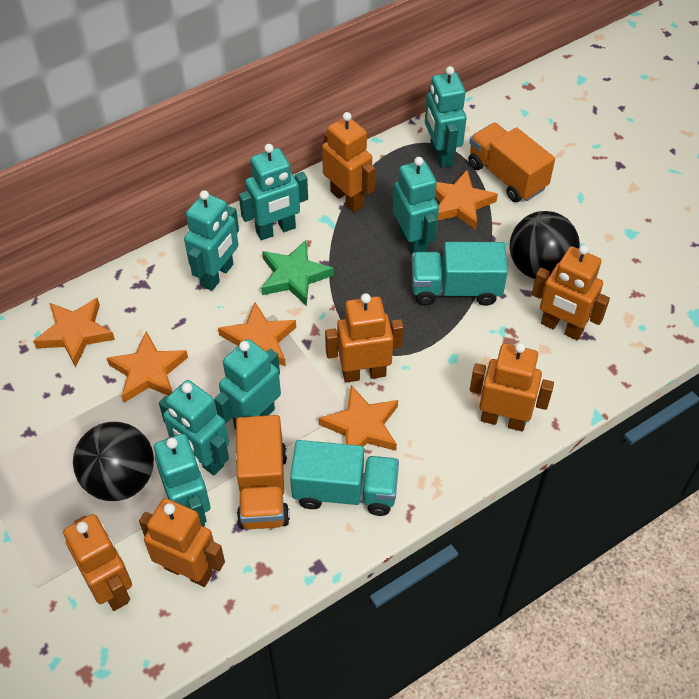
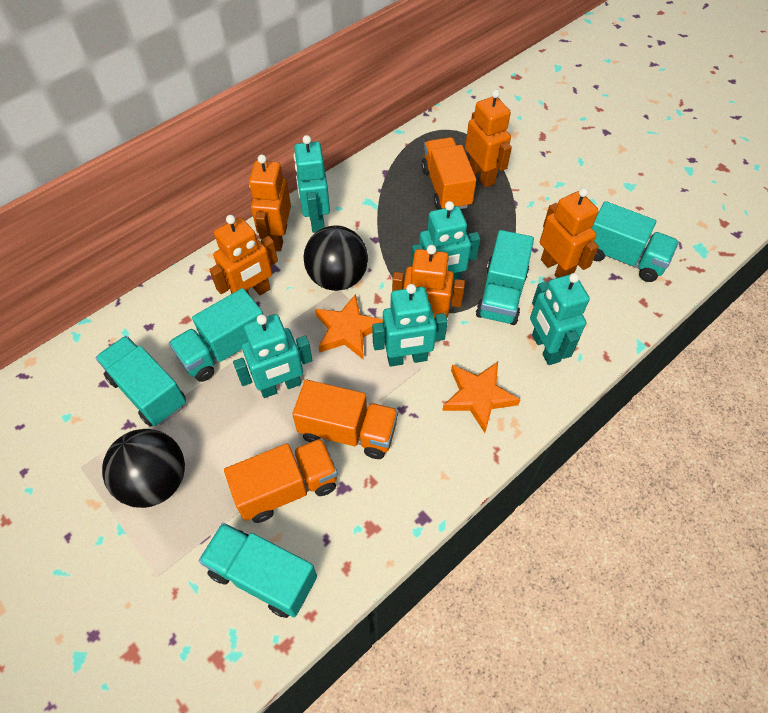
green star: 1 -> 0
orange robot: 6 -> 5
orange star: 5 -> 2
orange truck: 2 -> 3
turquoise robot: 7 -> 5
turquoise truck: 2 -> 5

